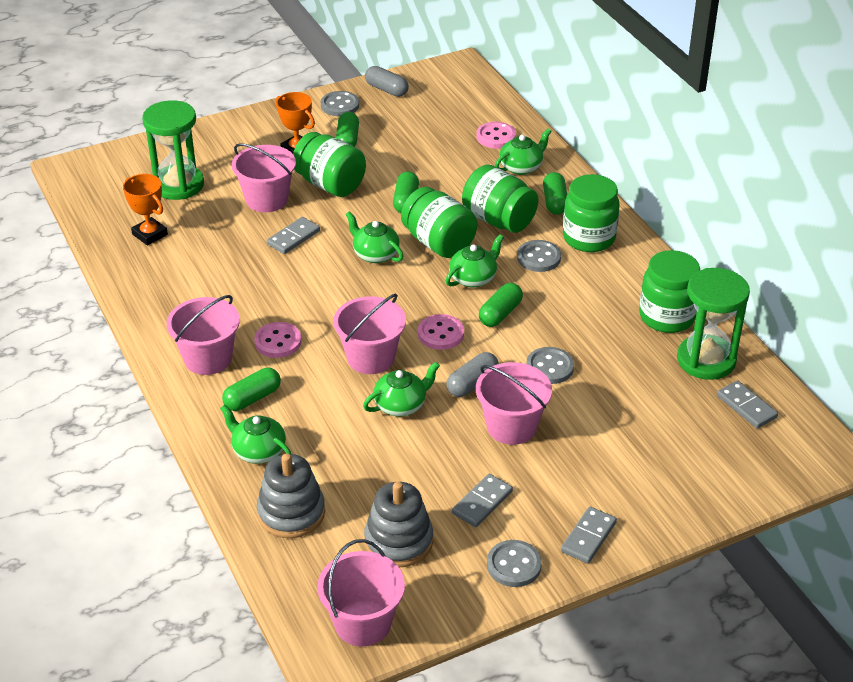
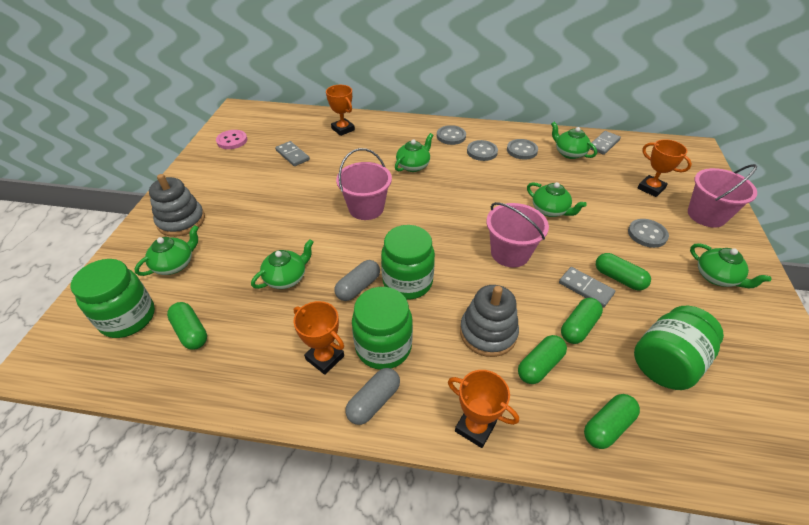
green hourglass: 2 -> 0
green jar: 5 -> 4
green teapot: 5 -> 6
grey domino: 4 -> 3
orange trophy: 2 -> 4
pink bucket: 5 -> 3
pink button: 3 -> 1

